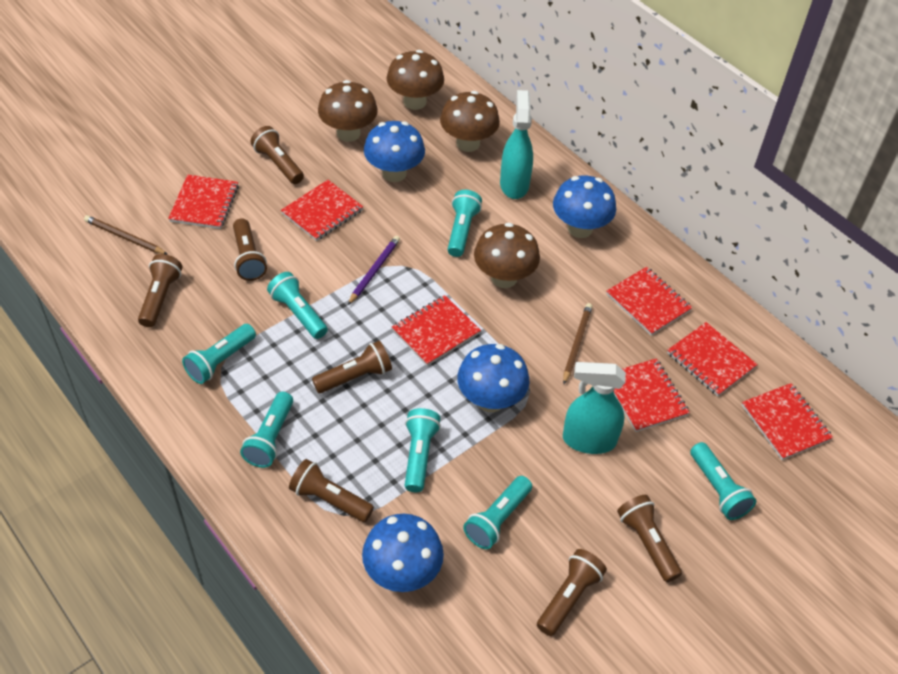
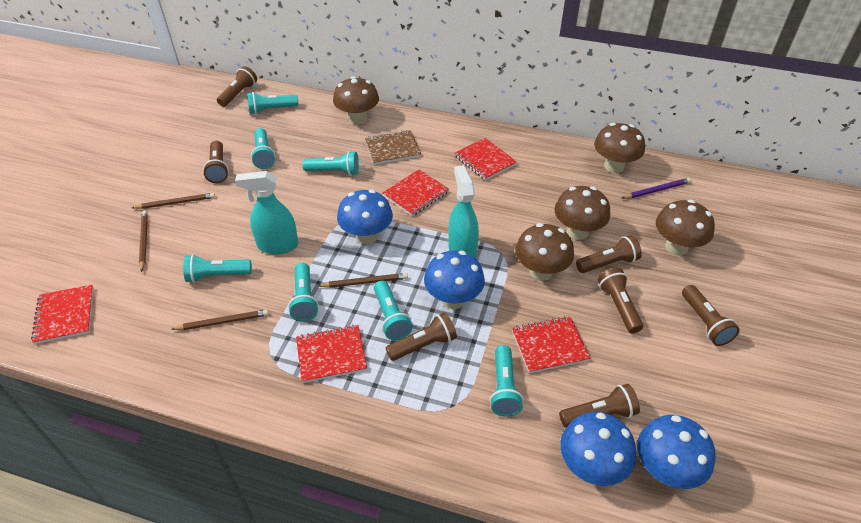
brown mushroom: 4 -> 5
brown notebook: 0 -> 1
brown pencil: 2 -> 4
red notebook: 7 -> 5

